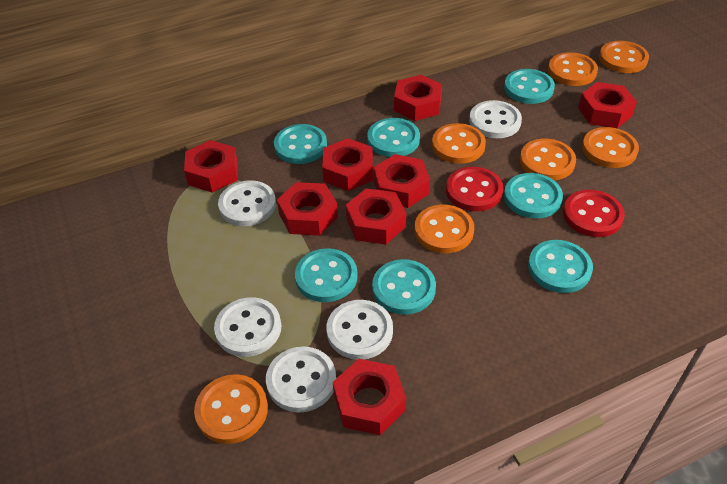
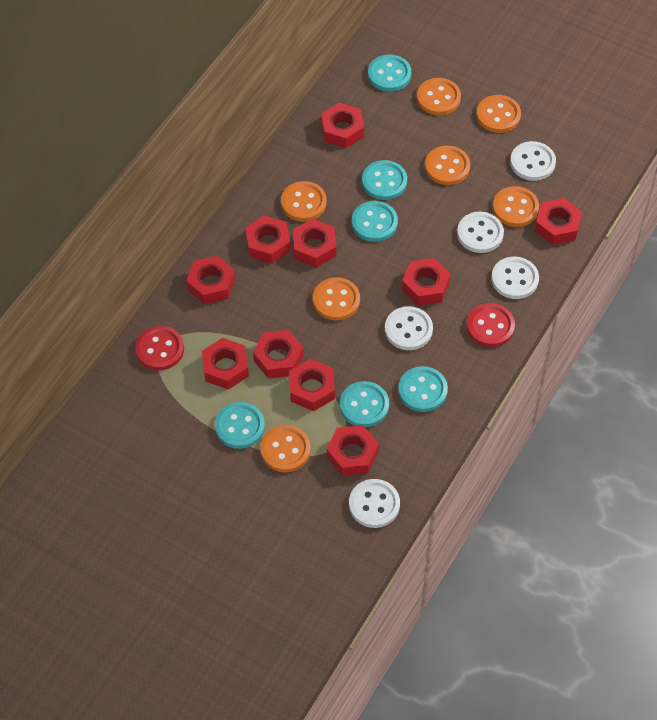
red nut: 8 -> 10
turquoise button: 7 -> 6

